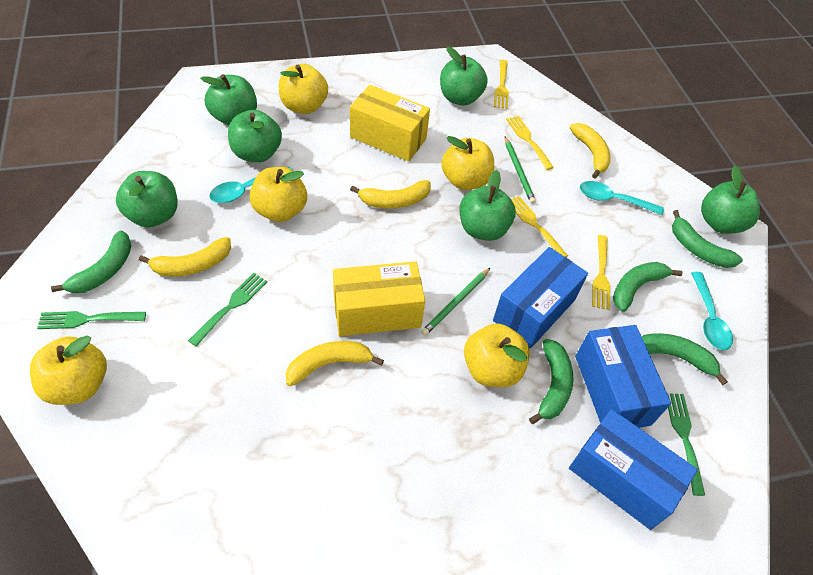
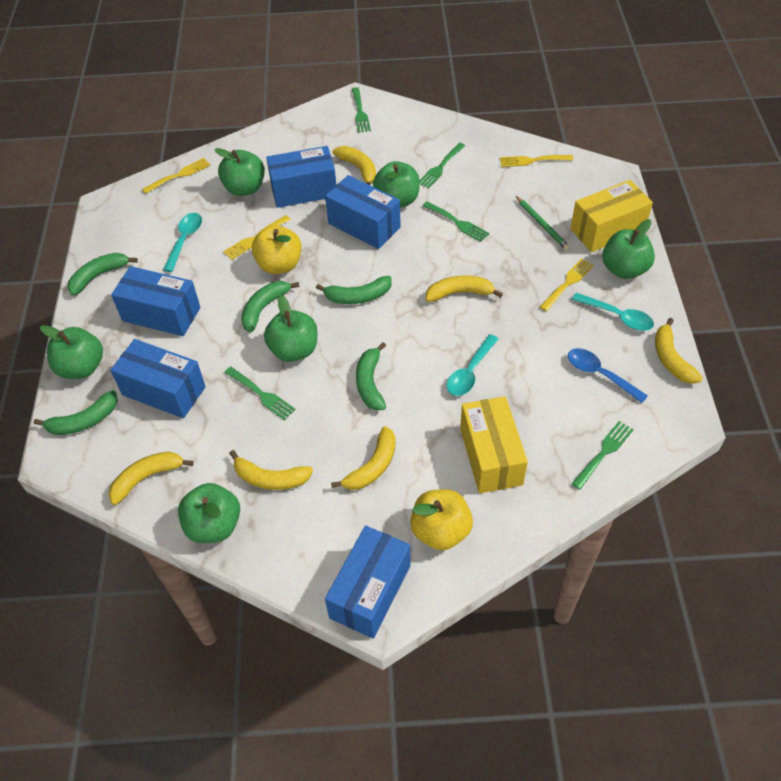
blue box: 3 -> 5
blue spoon: 0 -> 1
green fork: 3 -> 5
green pencil: 2 -> 1
yellow apple: 5 -> 2
yellow banana: 4 -> 6

